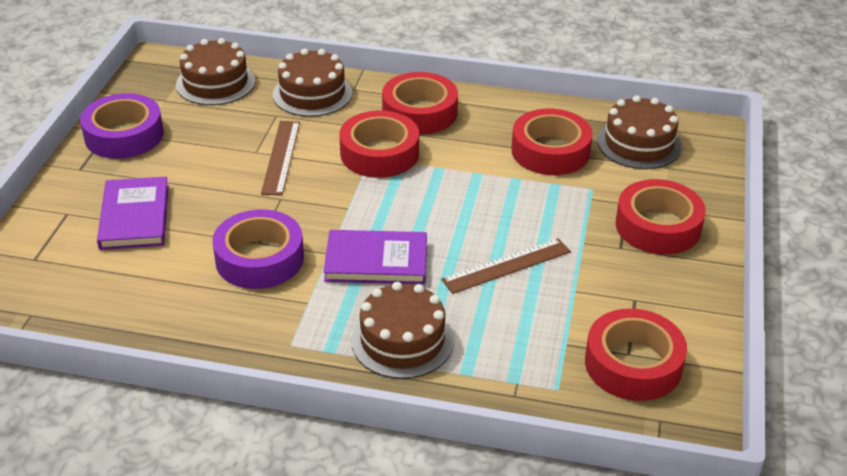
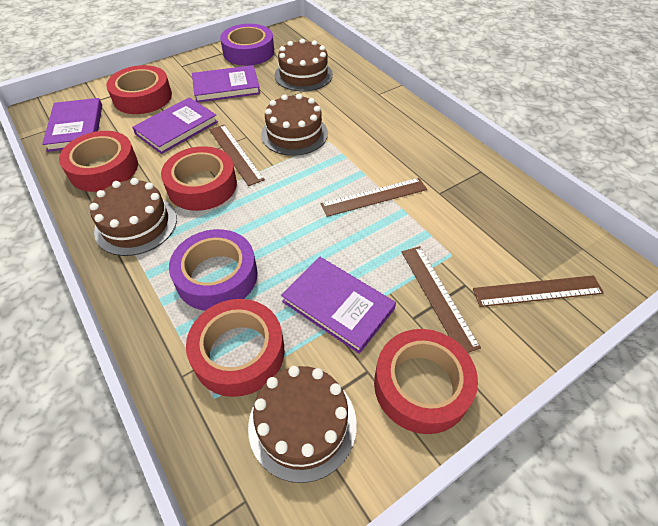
brown ruler: 2 -> 4
purple book: 2 -> 4

